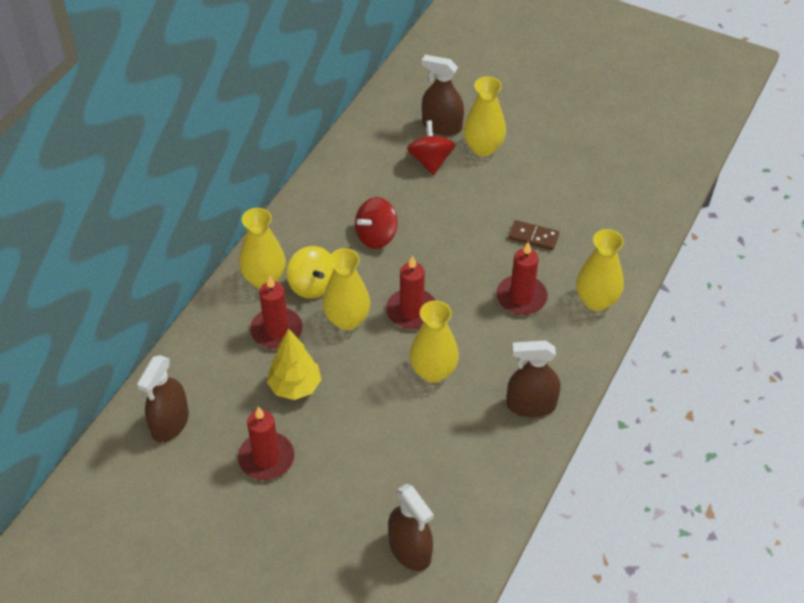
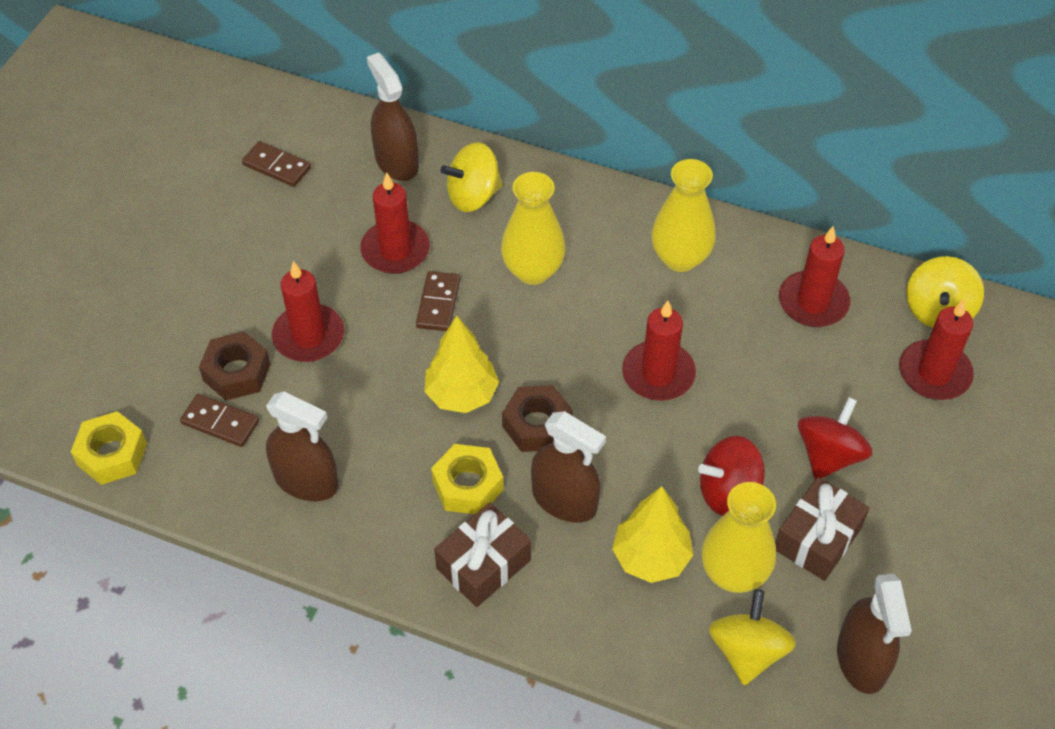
brown domino: 1 -> 3
brown gift: 0 -> 2
brown nut: 0 -> 2
red candle: 4 -> 5
yellow nut: 0 -> 2
yellow spinning top: 1 -> 3
yellow tree: 1 -> 2
yellow vase: 5 -> 3

